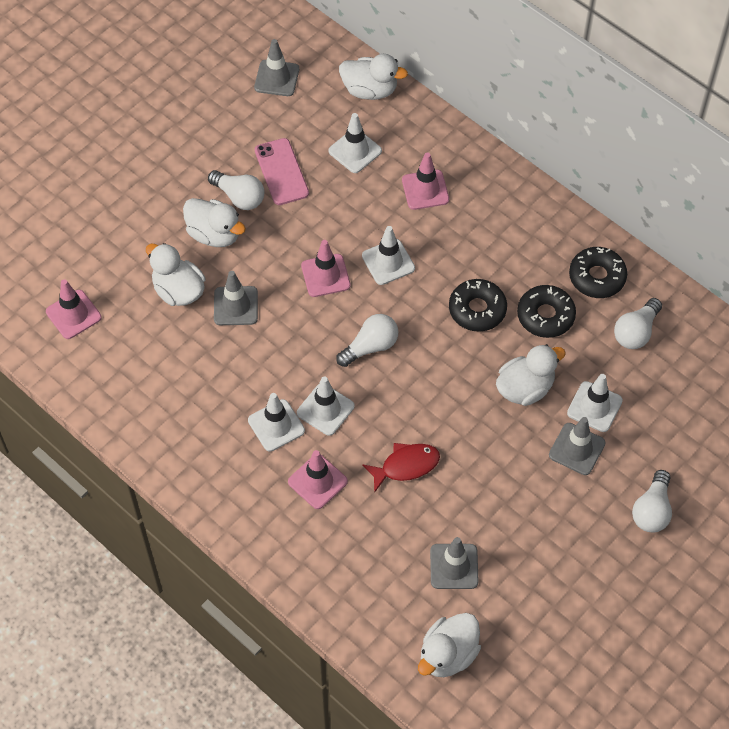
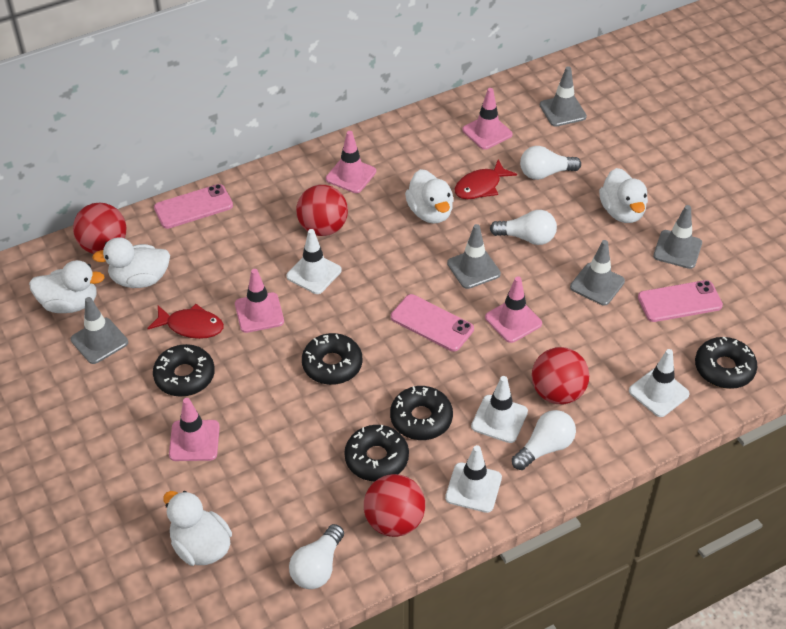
black donut: 3 -> 5
grey traffic cone: 4 -> 5
pink phone: 1 -> 3
pink traffic cone: 4 -> 5
red ball: 0 -> 4
red fish: 1 -> 2
white traffic cone: 5 -> 4

